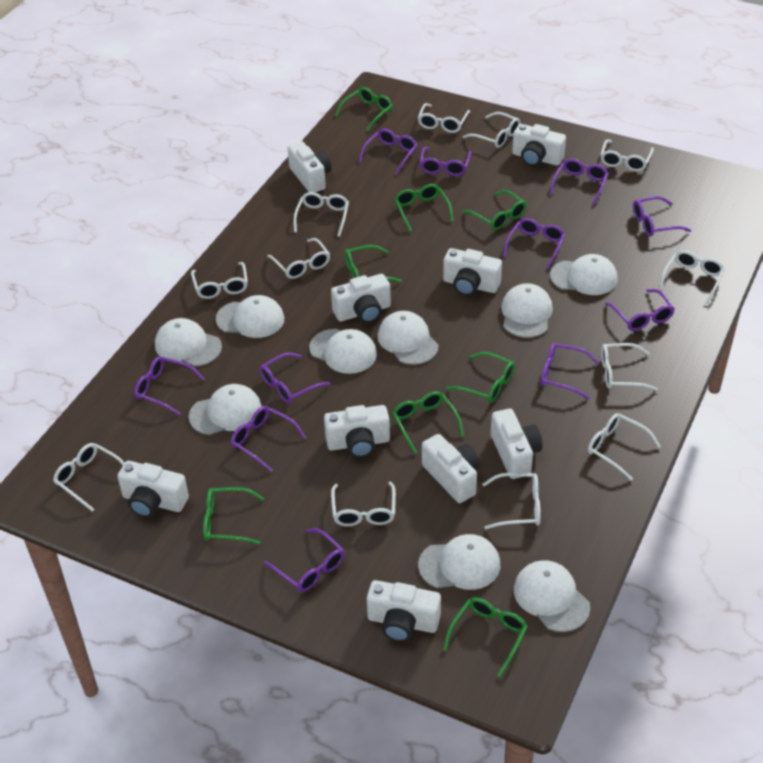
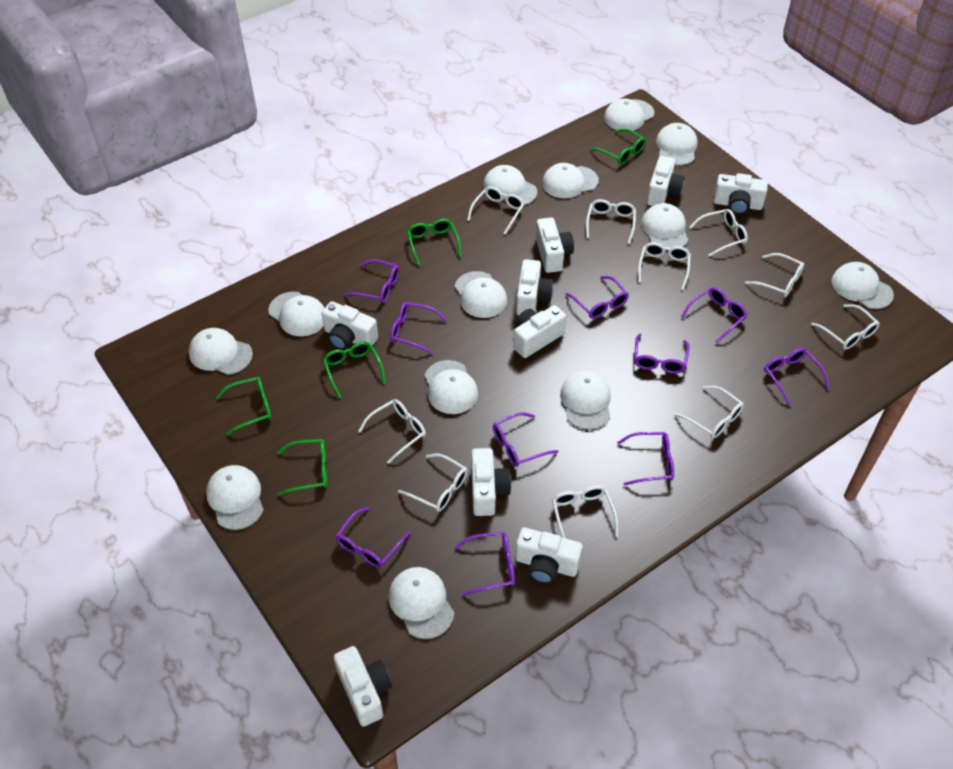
green glasses: 8 -> 5
purple glasses: 11 -> 10
white cap: 9 -> 13
white glasses: 12 -> 10

